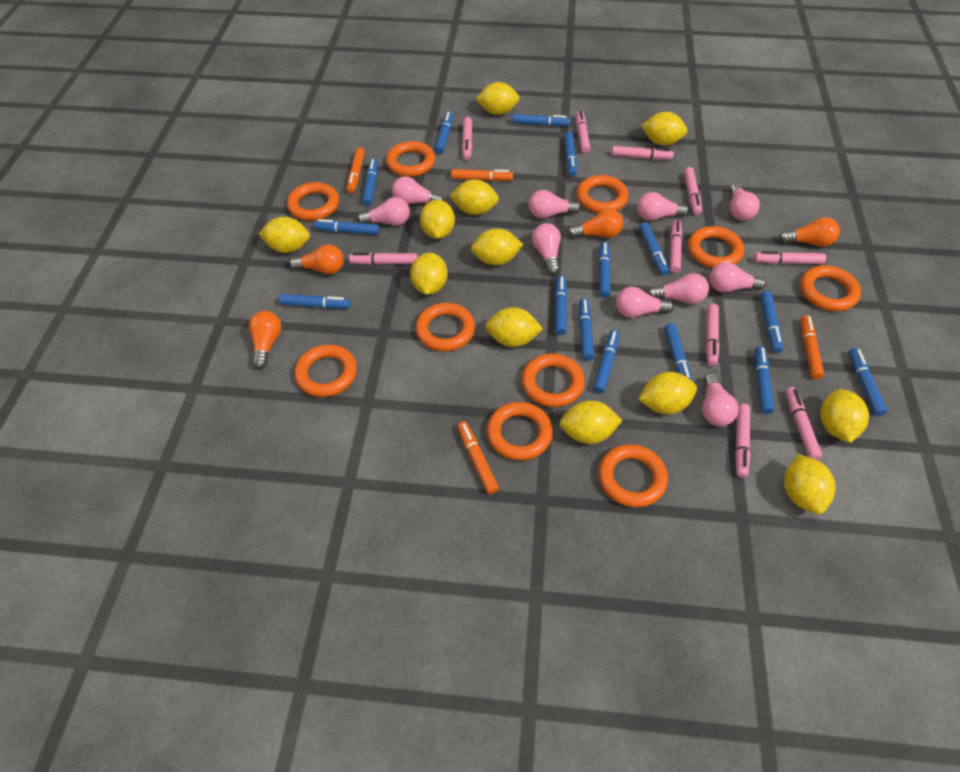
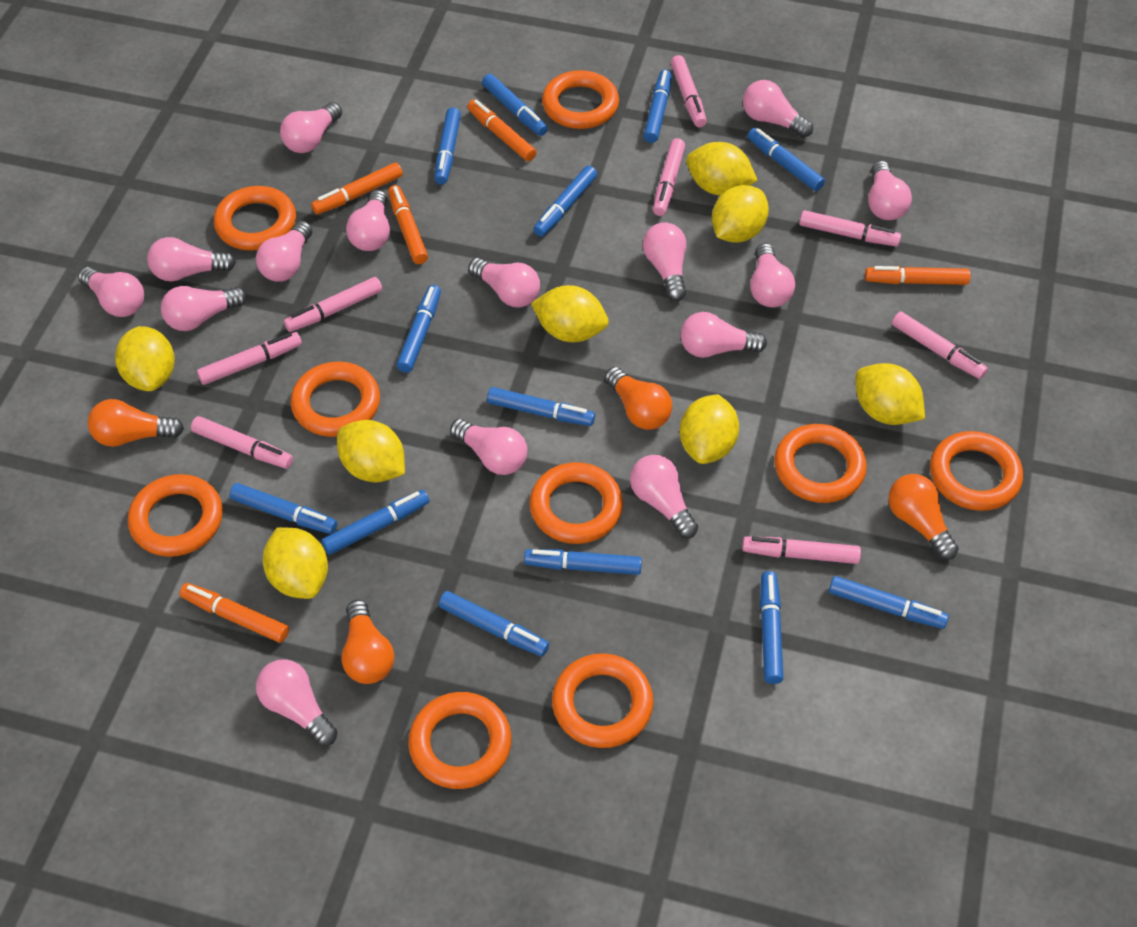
blue marker: 15 -> 13
orange marker: 4 -> 5
orange ring: 10 -> 9
pink light bulb: 10 -> 15
pink marker: 10 -> 8
yellow lemon: 12 -> 8

